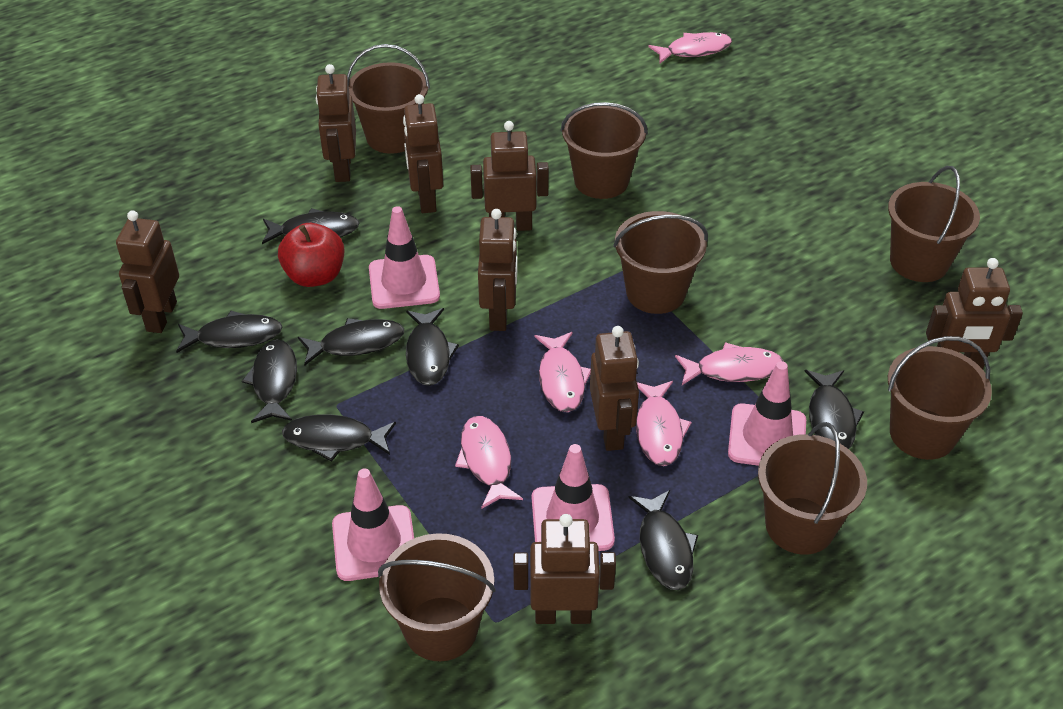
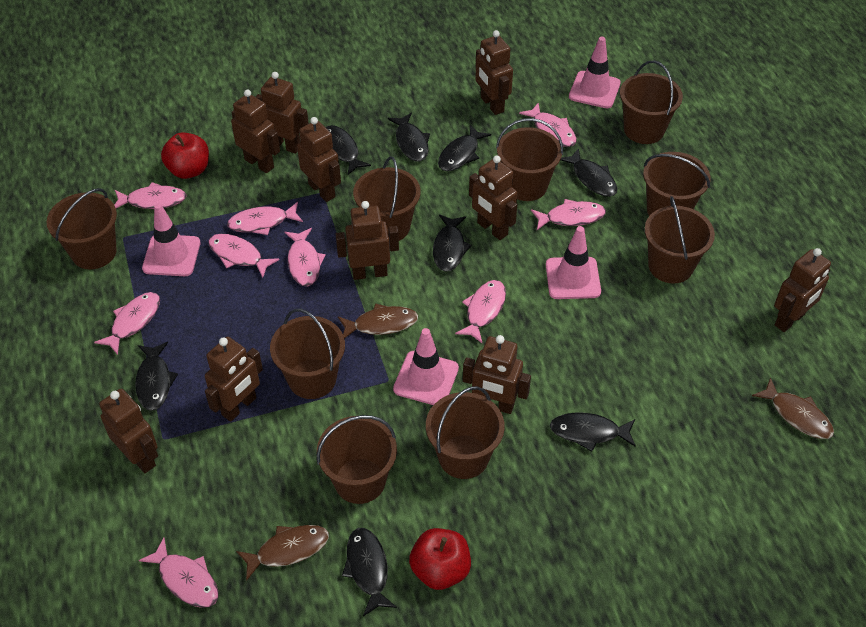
brown bucket: 7 -> 9
brown fish: 0 -> 3
brown robot: 8 -> 10
pink fish: 5 -> 9
red apple: 1 -> 2

